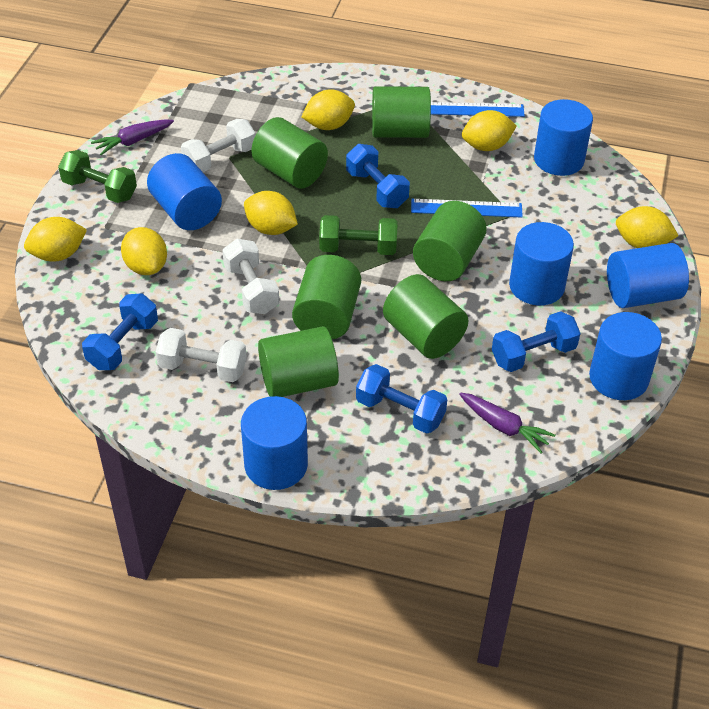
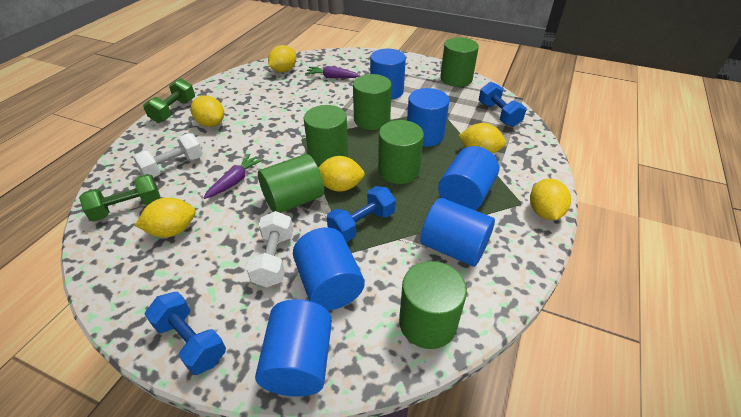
blue dumbbell: 4 -> 3
blue ruler: 2 -> 0
white dumbbell: 3 -> 2

